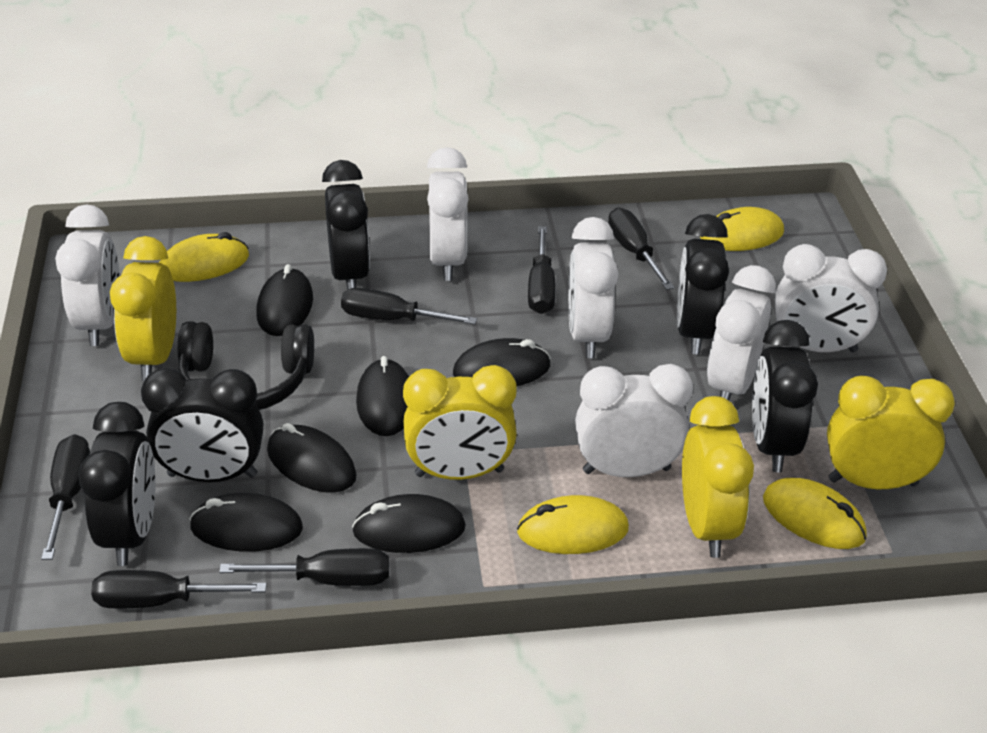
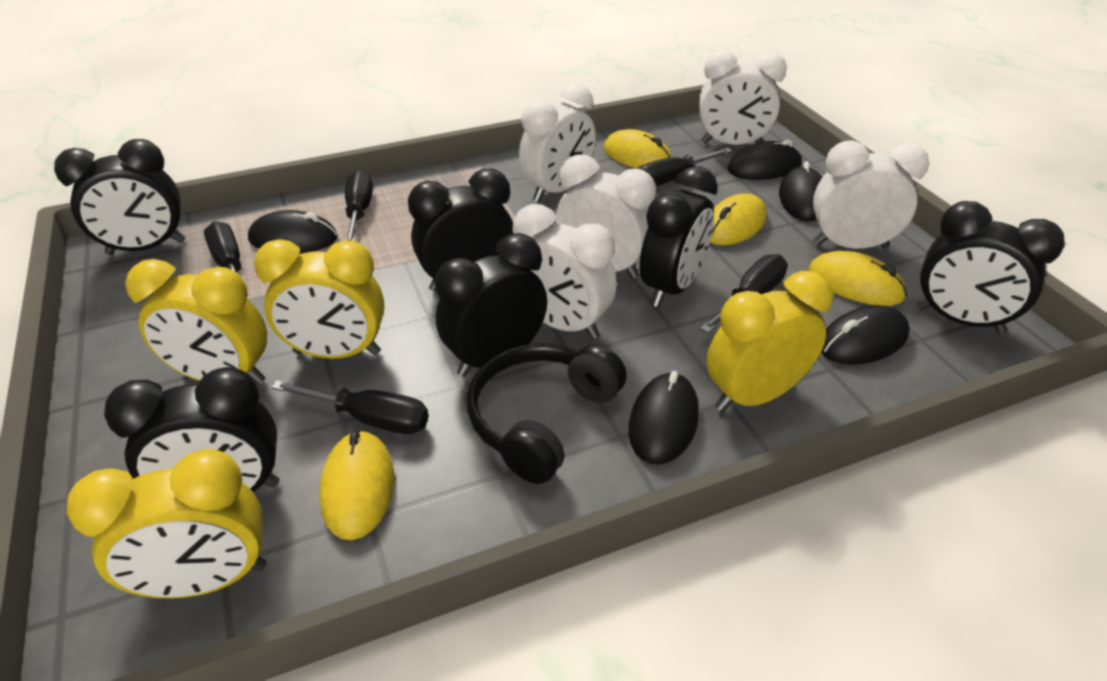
black clock: 5 -> 6
black mouse: 6 -> 5
black screwdriver: 6 -> 5
white clock: 6 -> 5

